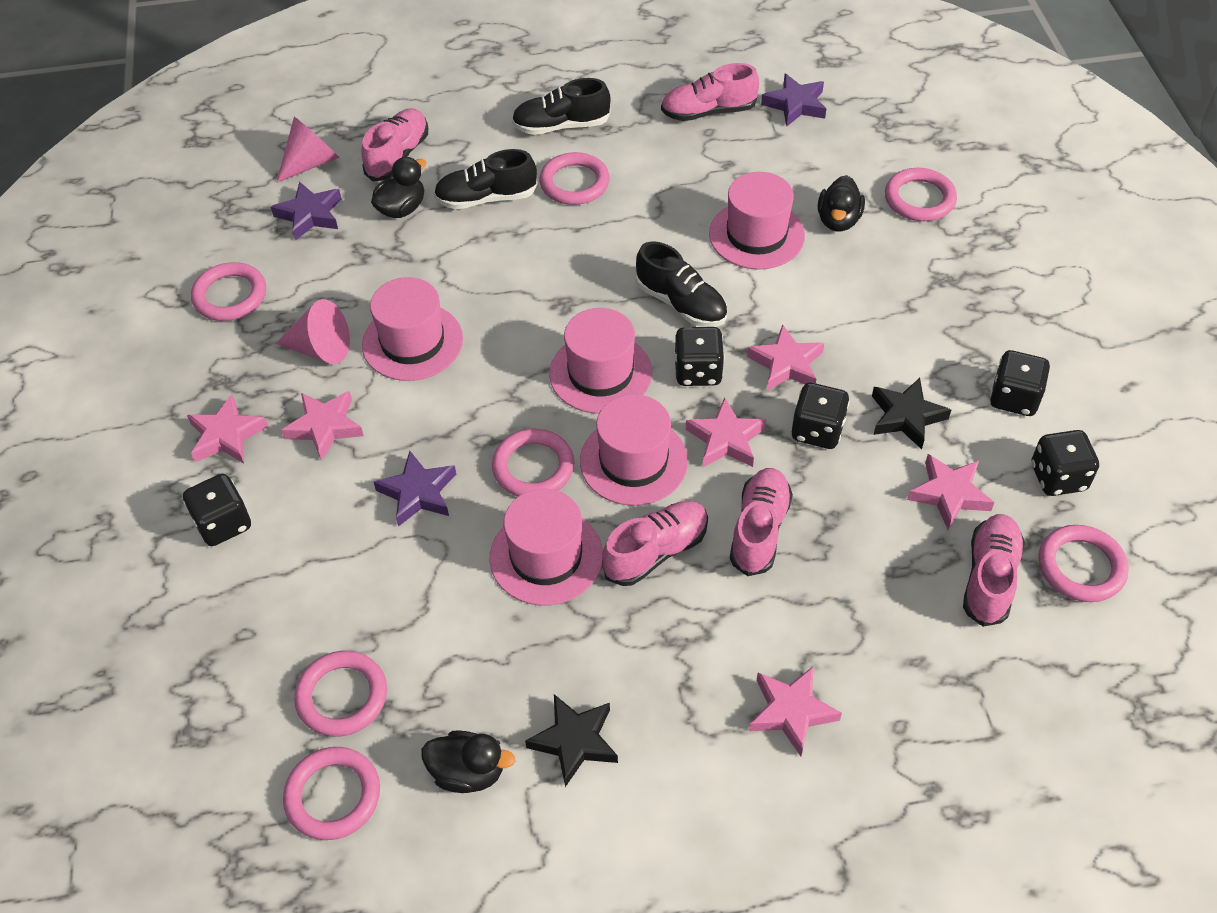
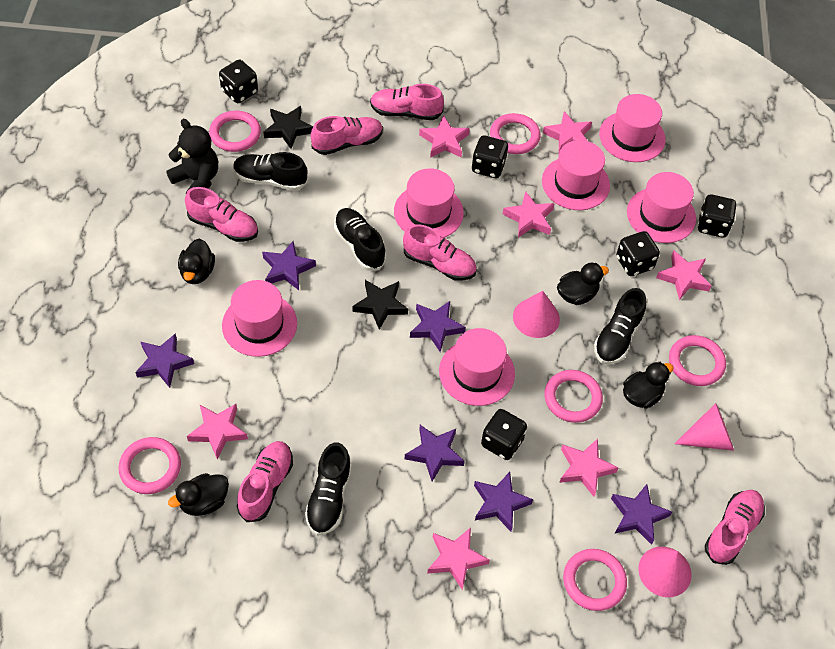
black duck: 3 -> 4
black shoe: 3 -> 4
black teddy bear: 0 -> 1
pink cone: 2 -> 3
pink hat: 5 -> 6
pink ring: 7 -> 6
pink shoe: 5 -> 6
pink star: 6 -> 7
purple star: 3 -> 6

